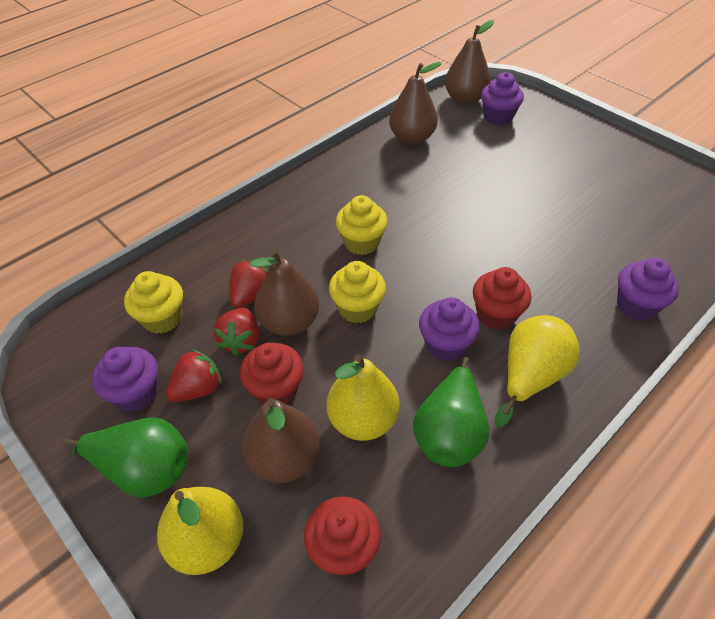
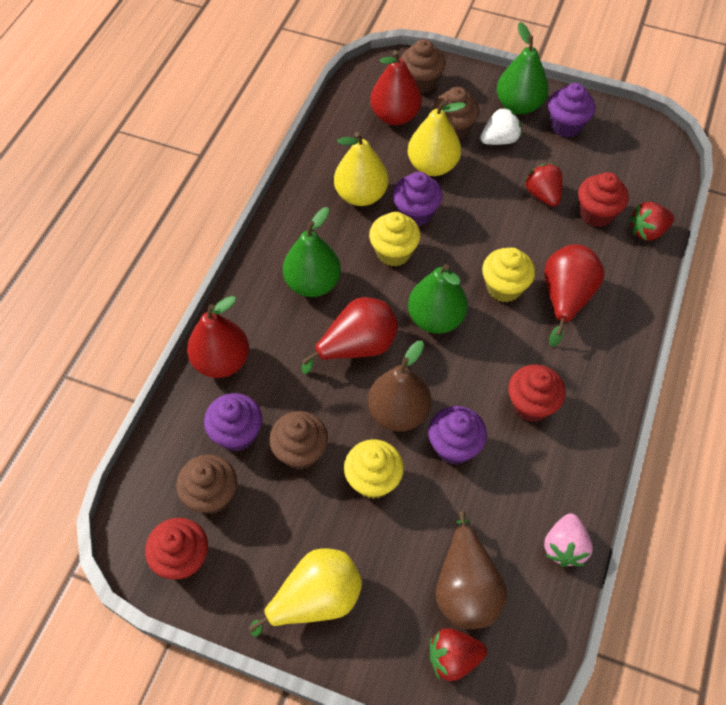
brown cupcake: 0 -> 4
brown pear: 4 -> 2
green pear: 2 -> 3
pink strawberry: 0 -> 1
red pear: 0 -> 4
white strawberry: 0 -> 1

